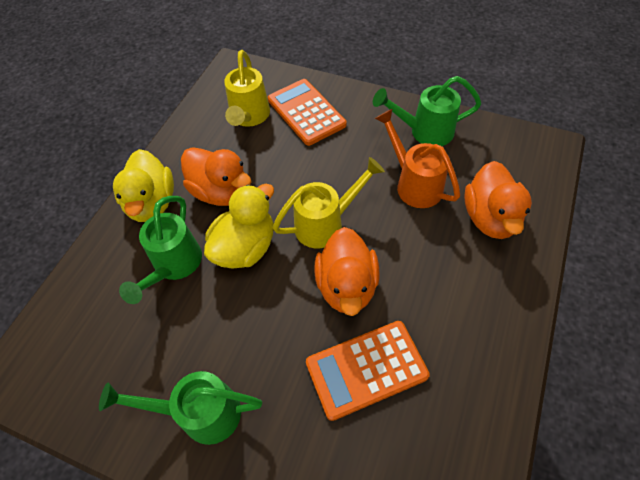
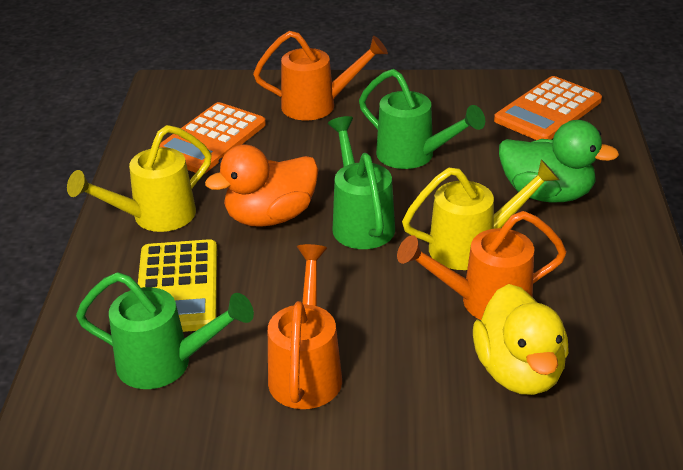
green duck: 0 -> 1
orange duck: 3 -> 1
orange watering can: 1 -> 3
yellow calculator: 0 -> 1
yellow duck: 2 -> 1

